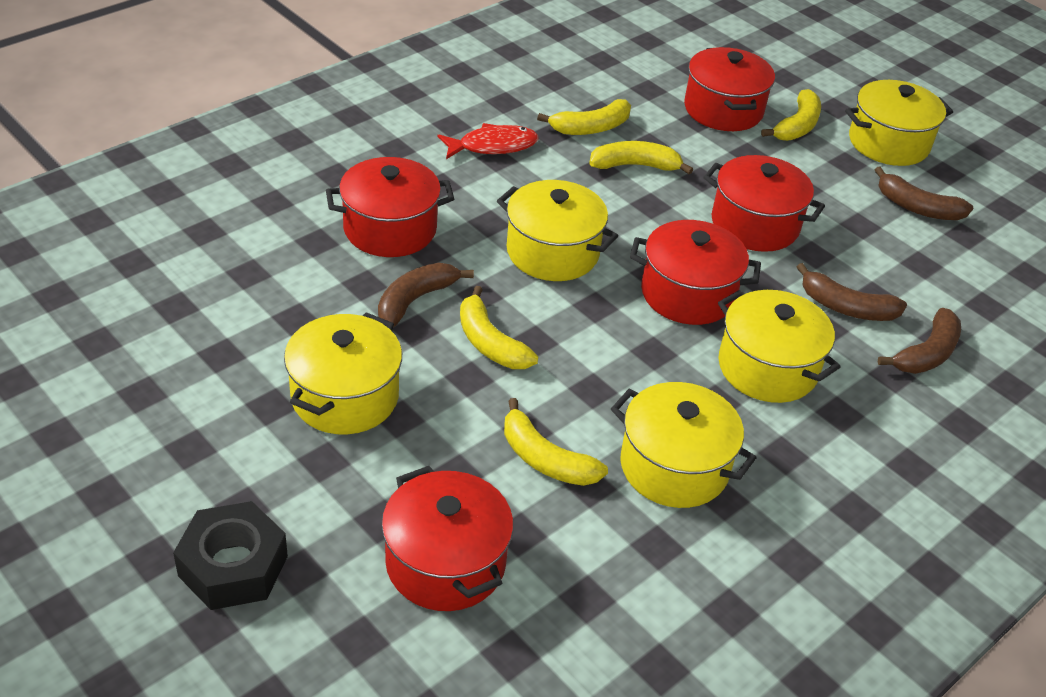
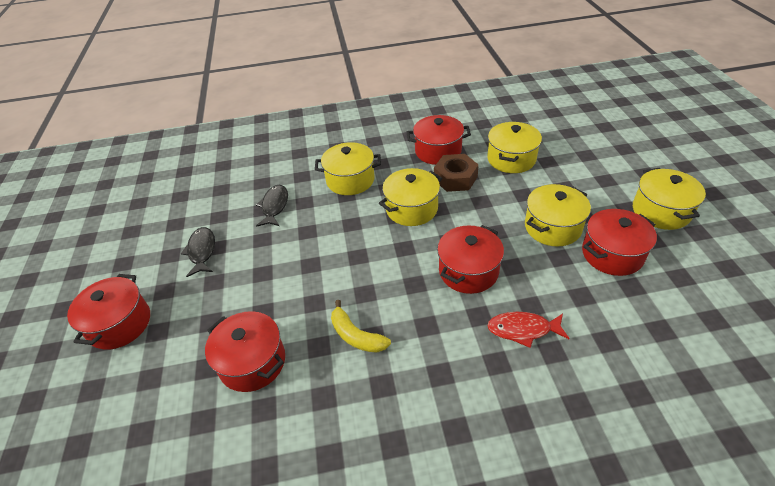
black fish: 0 -> 2
black nut: 1 -> 0
brown banana: 4 -> 0
brown nut: 0 -> 1
yellow banana: 5 -> 1

